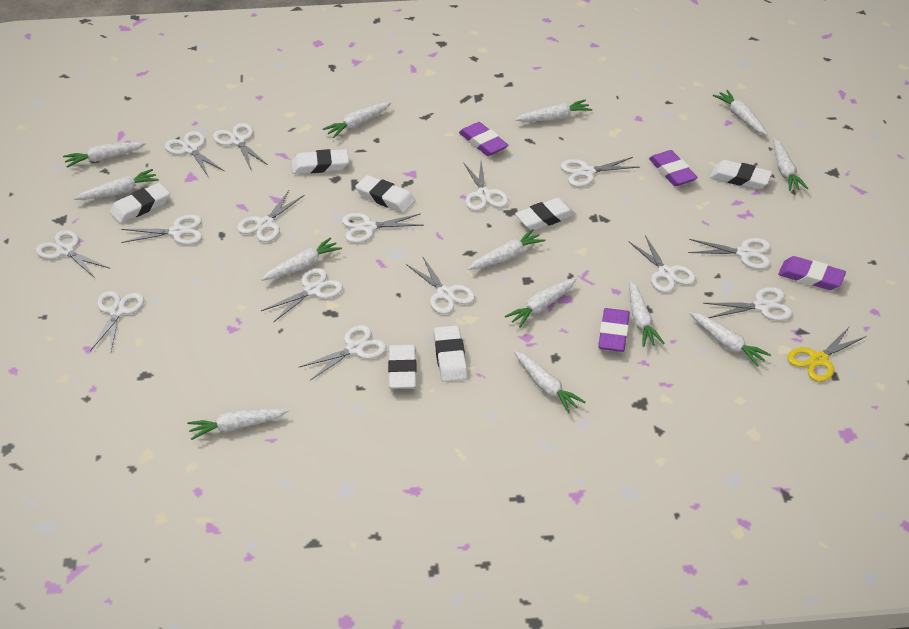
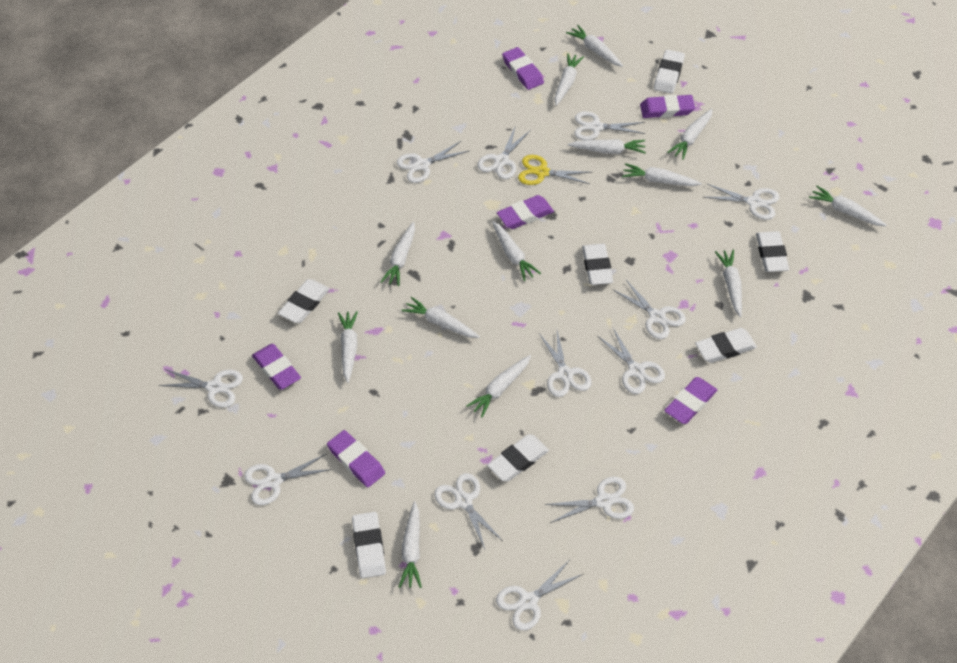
purple eraser: 4 -> 6
white scissors: 15 -> 12

